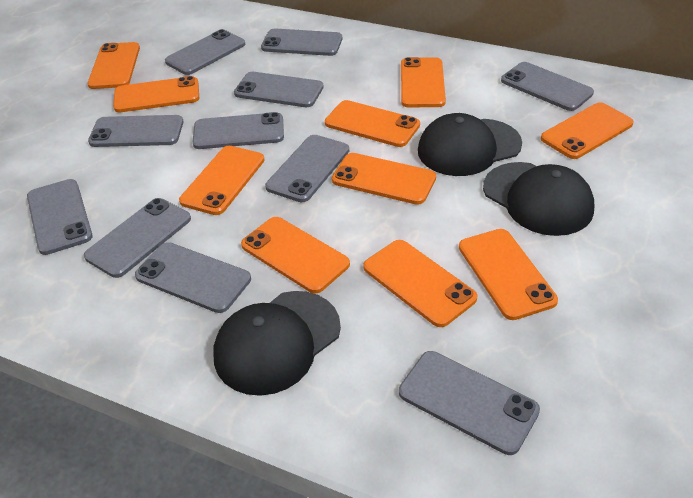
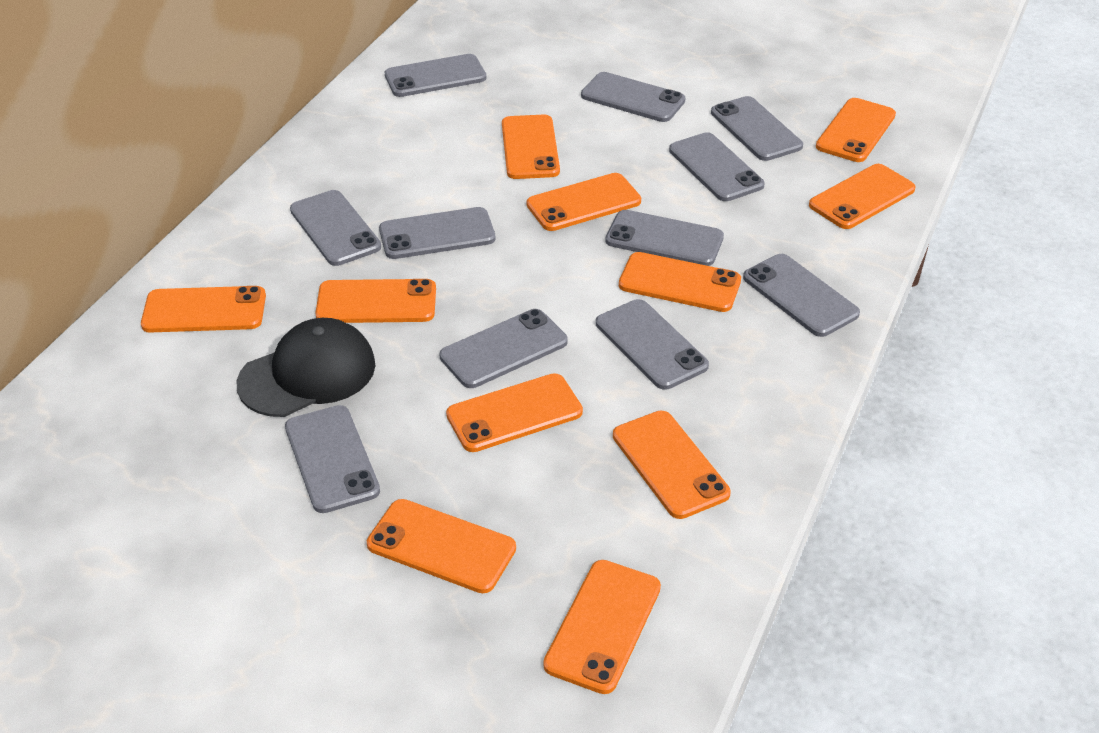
black cap: 3 -> 1
orange phone: 10 -> 11

